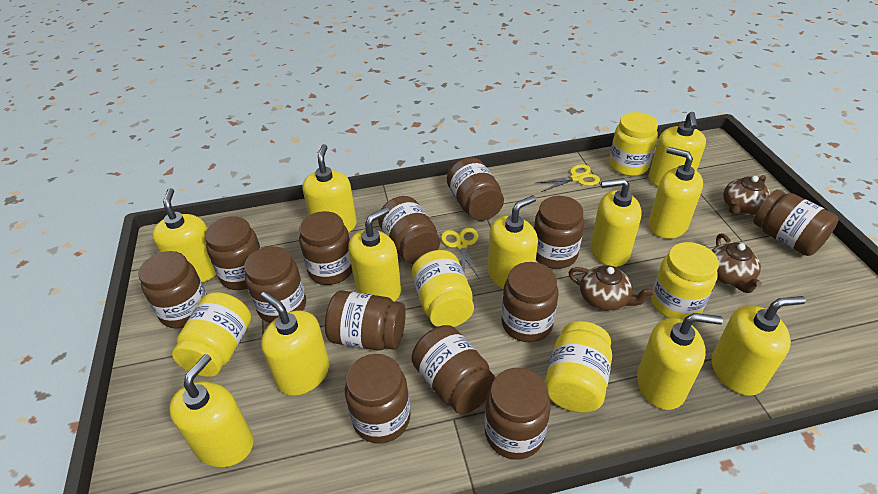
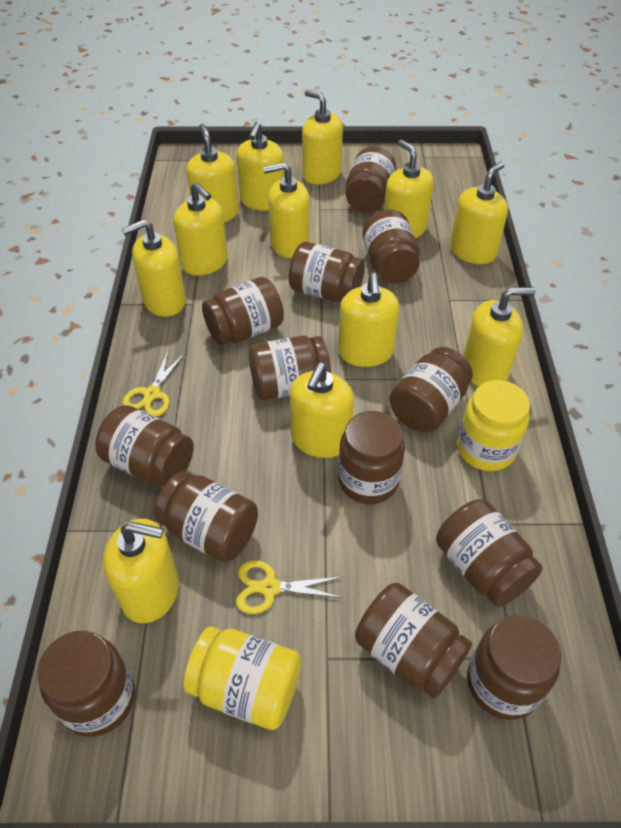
brown teapot: 3 -> 0
yellow jar: 5 -> 2
yellow soap dispenser: 11 -> 12

